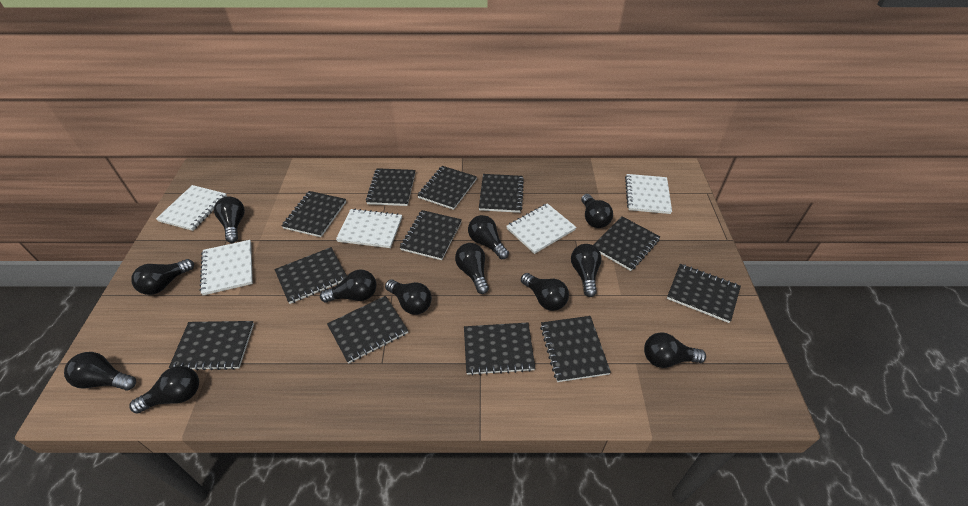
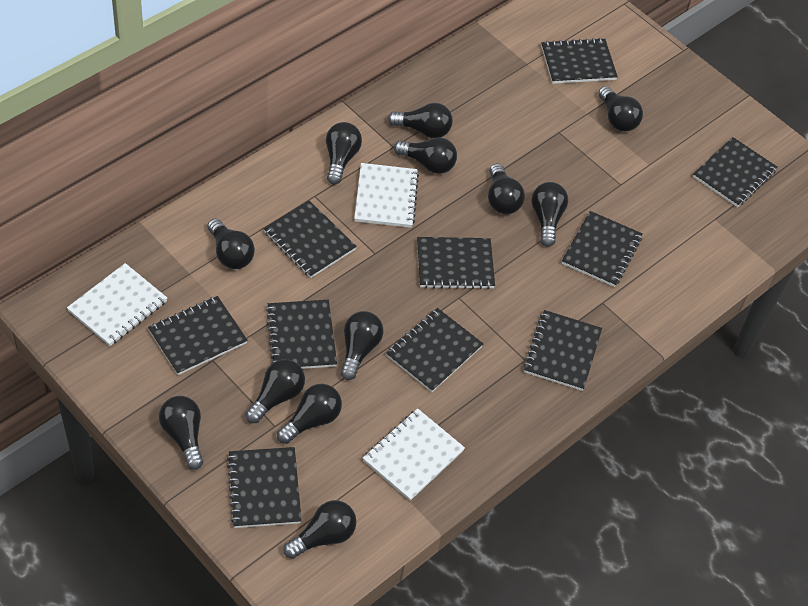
black notebook: 12 -> 10
white notebook: 5 -> 3

